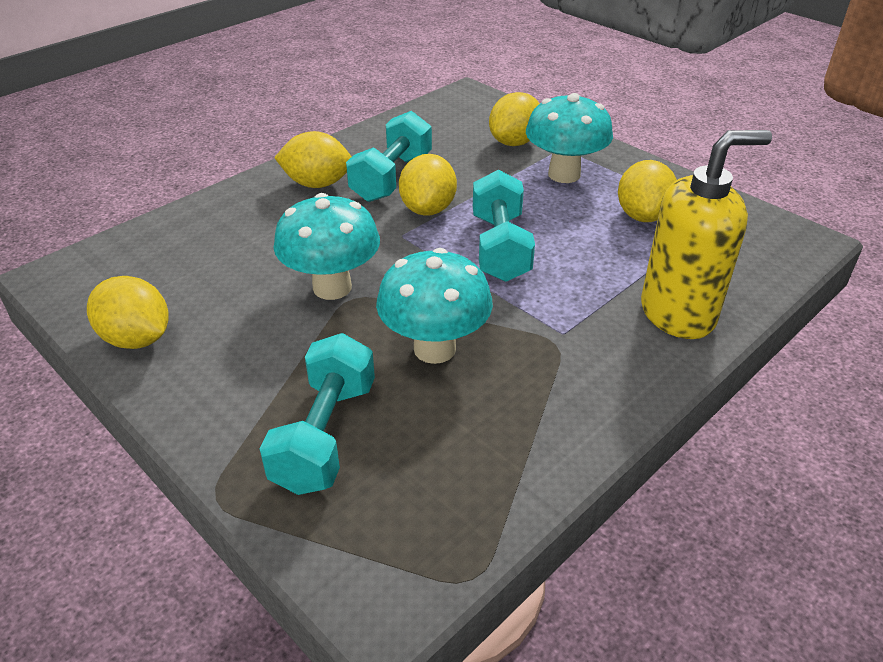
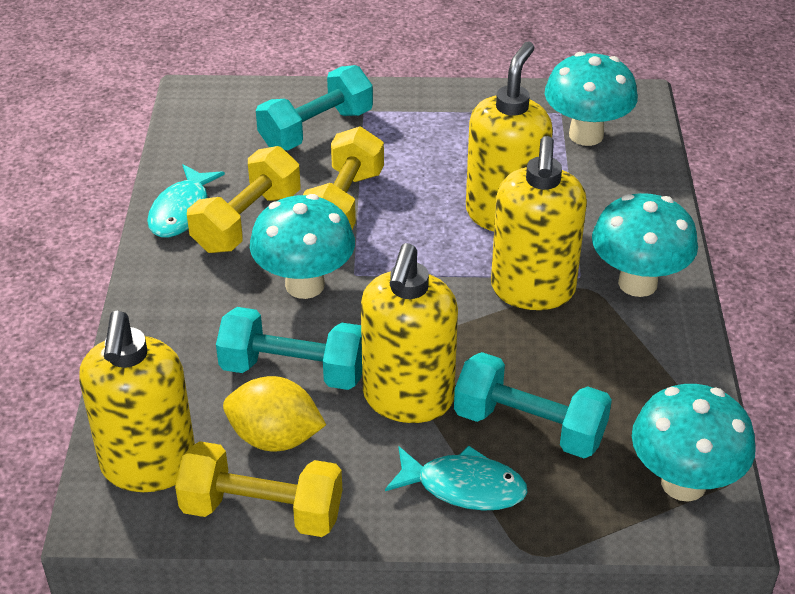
turquoise fish: 0 -> 2
turquoise mushroom: 3 -> 4
yellow dumbbell: 0 -> 3
yellow lemon: 5 -> 1
yellow soap dispenser: 1 -> 4

